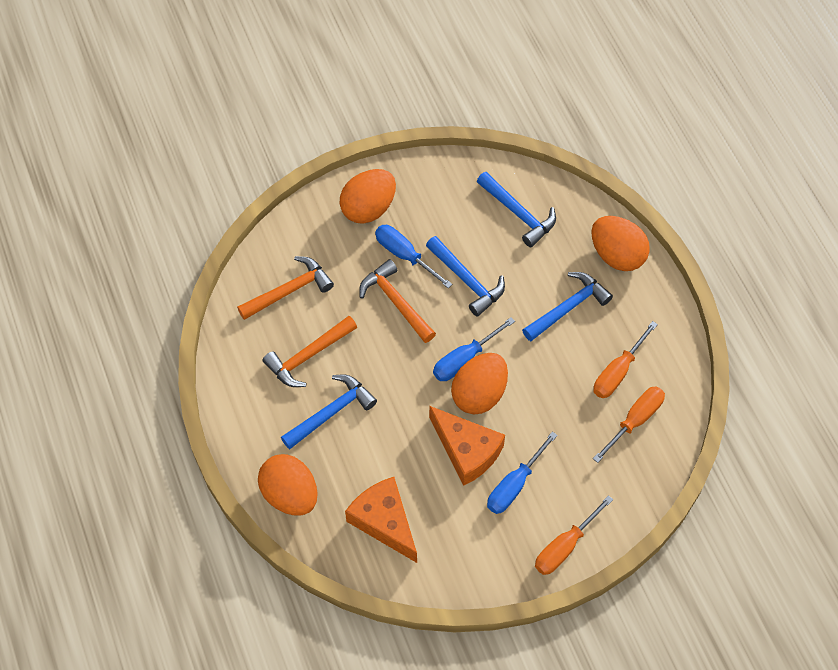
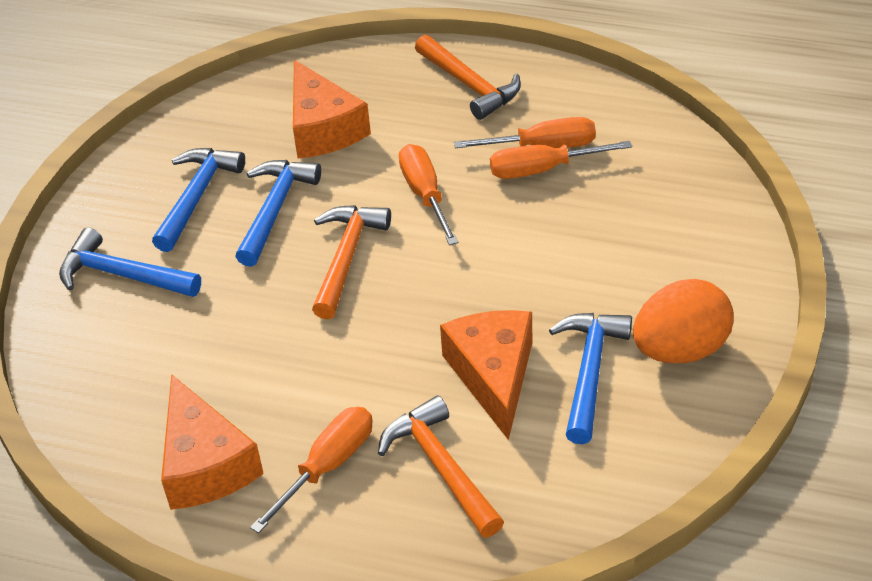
blue screwdriver: 3 -> 0
orange cheese: 2 -> 3
orange egg: 4 -> 1
orange screwdriver: 3 -> 4

